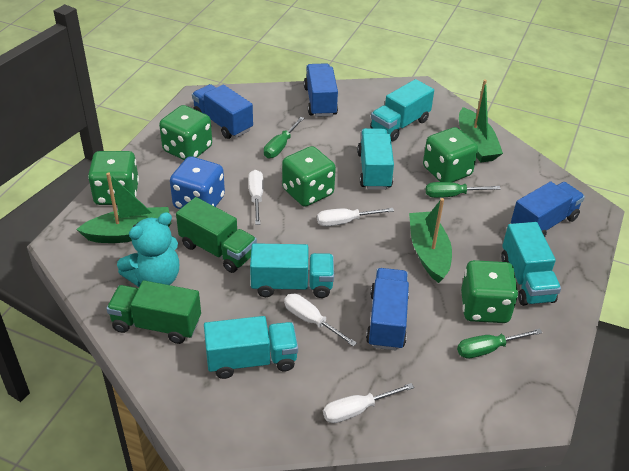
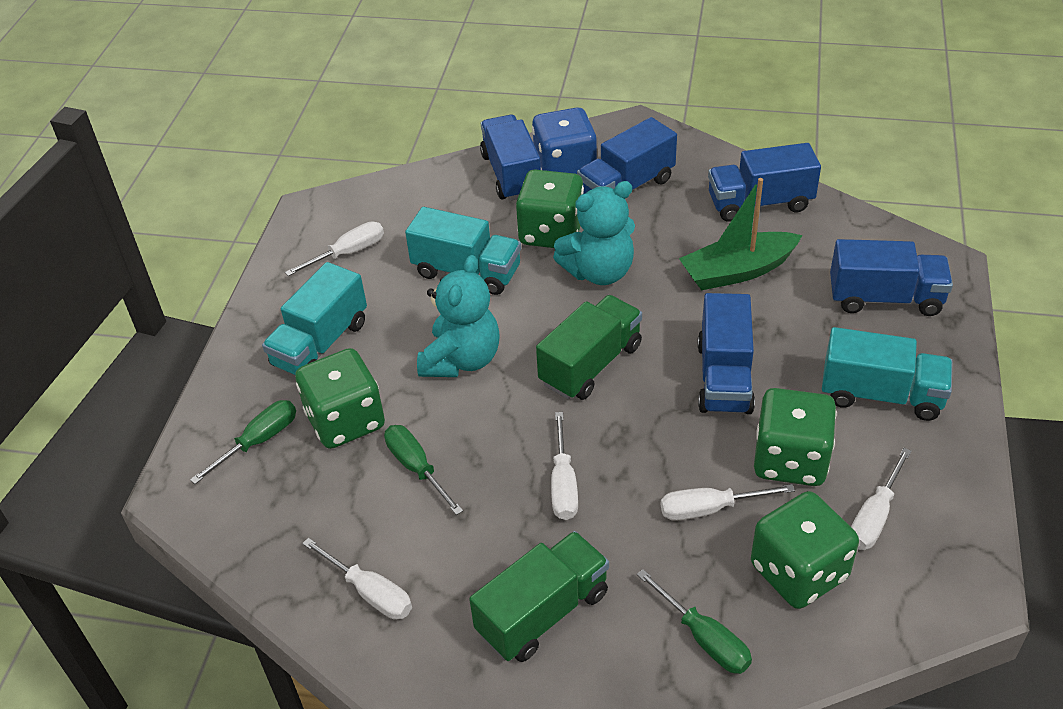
blue truck: 4 -> 5
green boat: 3 -> 1
green dice: 5 -> 4
turquoise teddy bear: 1 -> 2
turquoise truck: 5 -> 3
white screwdriver: 4 -> 5

